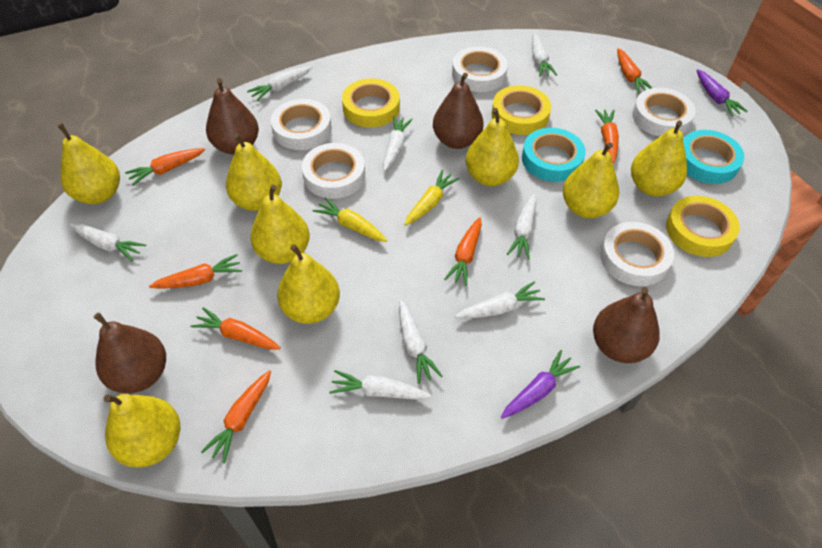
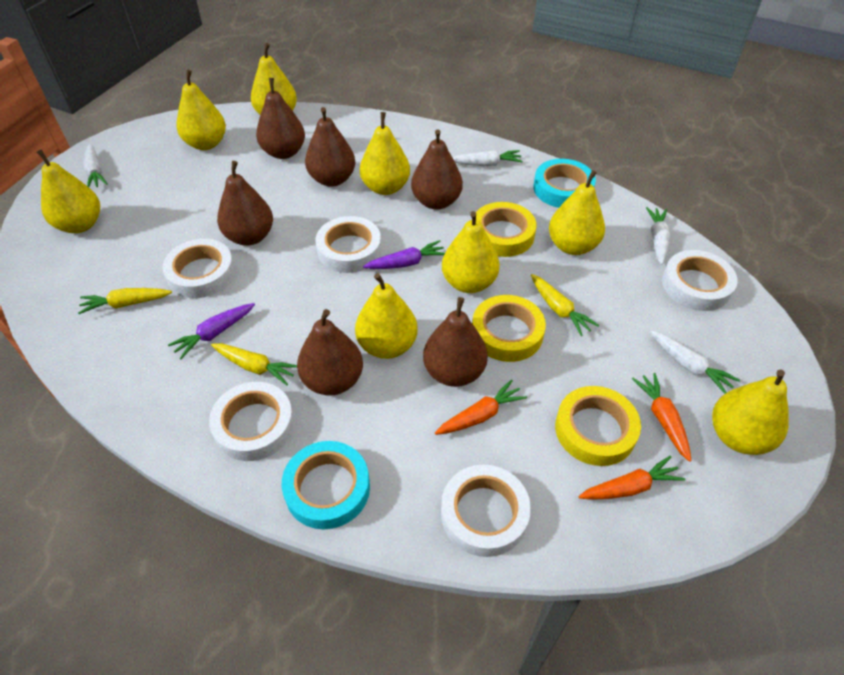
brown pear: 4 -> 6
orange carrot: 7 -> 3
white carrot: 8 -> 4
yellow carrot: 2 -> 3

